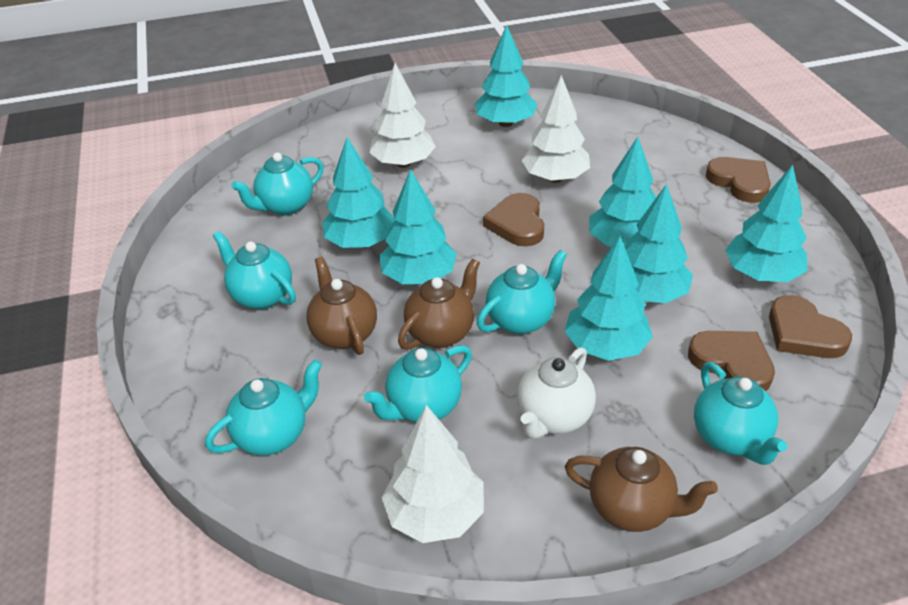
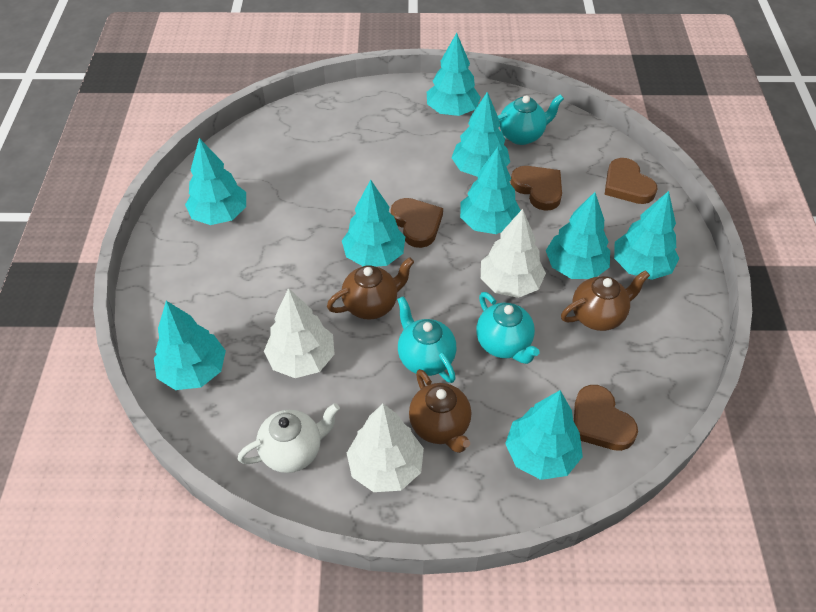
turquoise teapot: 6 -> 3
turquoise tree: 7 -> 9

